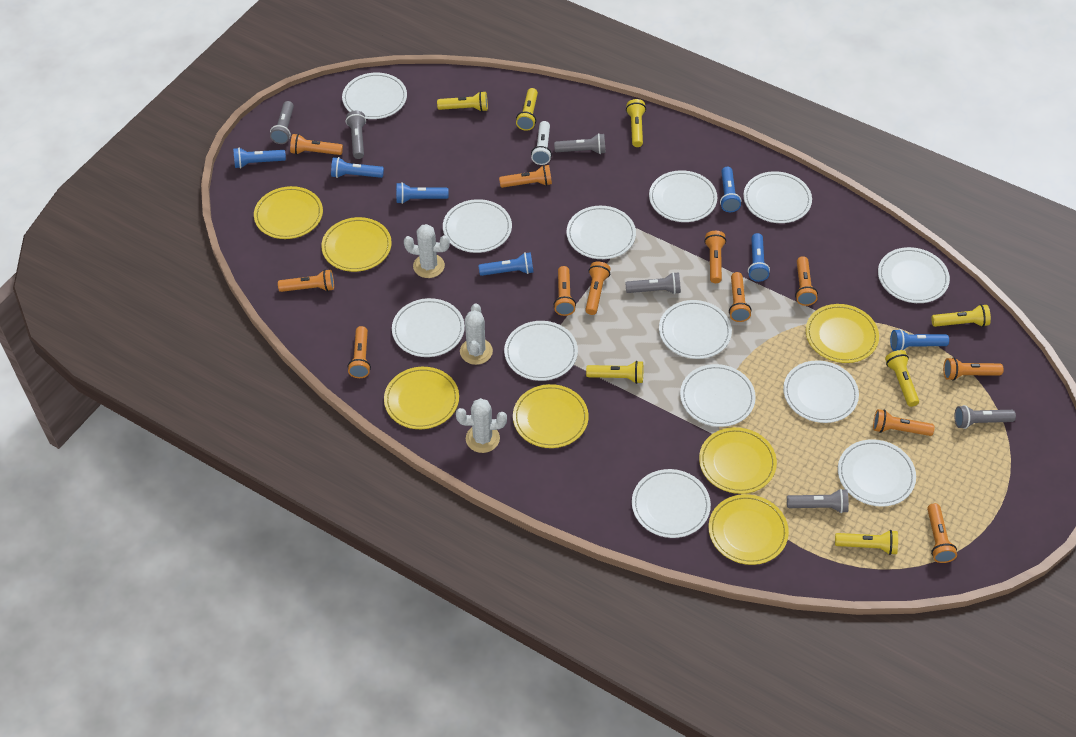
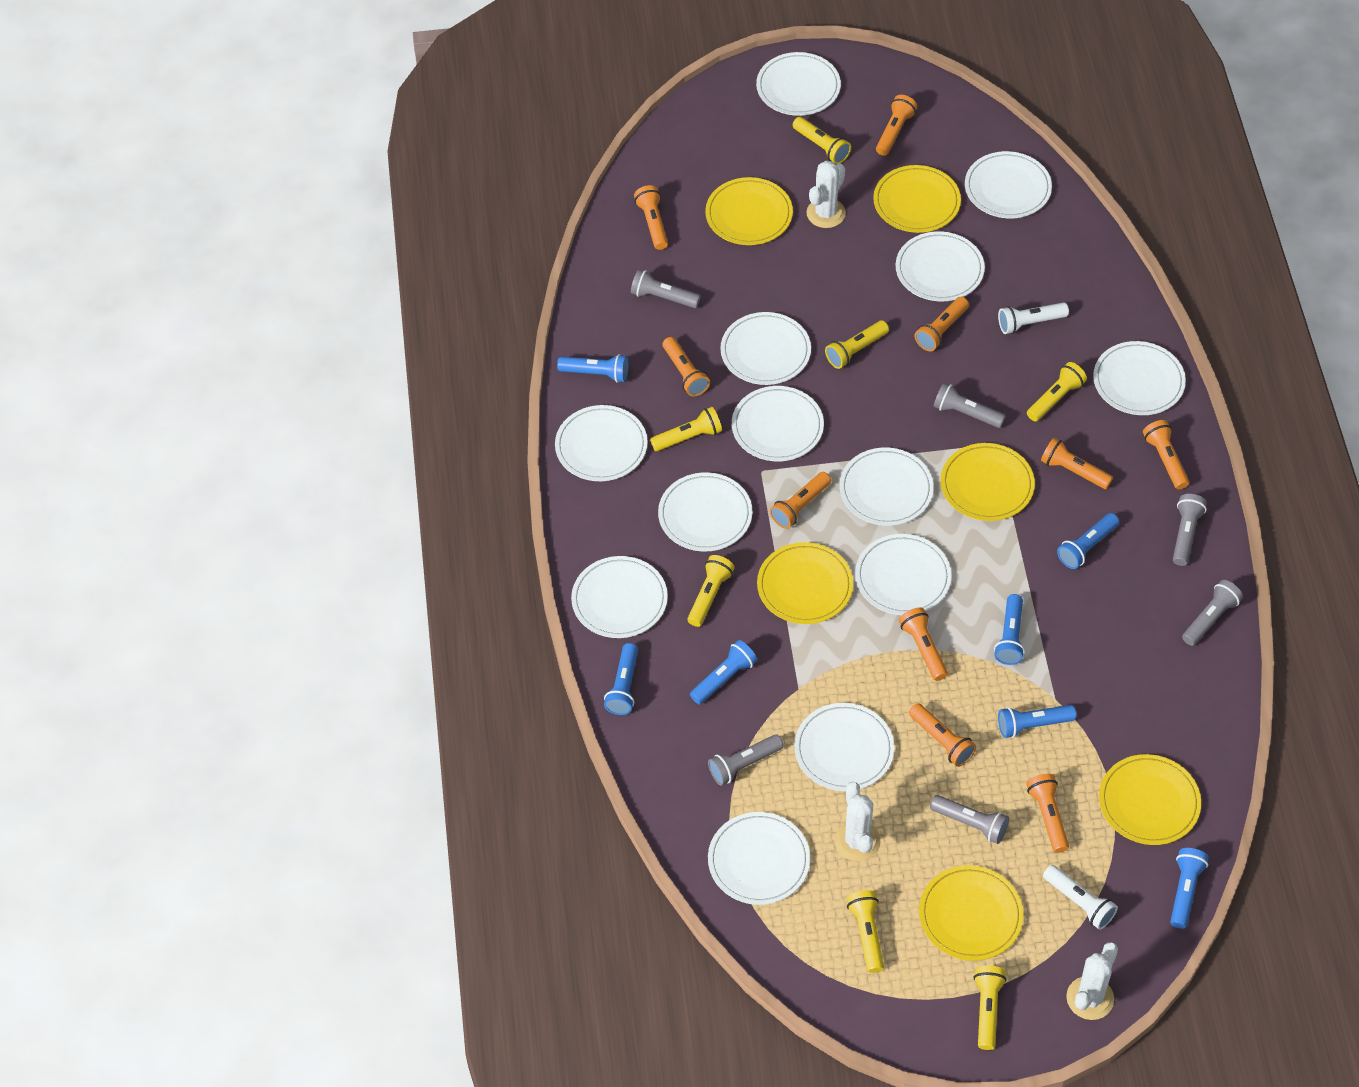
orange flashlight: 12 -> 10
white flashlight: 1 -> 2
yellow plate: 7 -> 6

